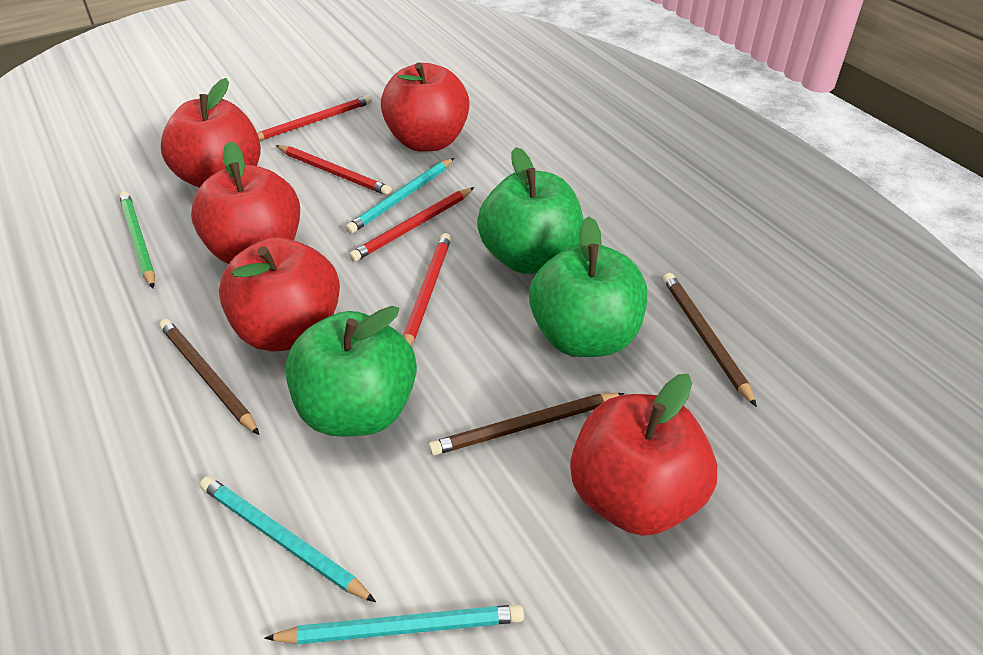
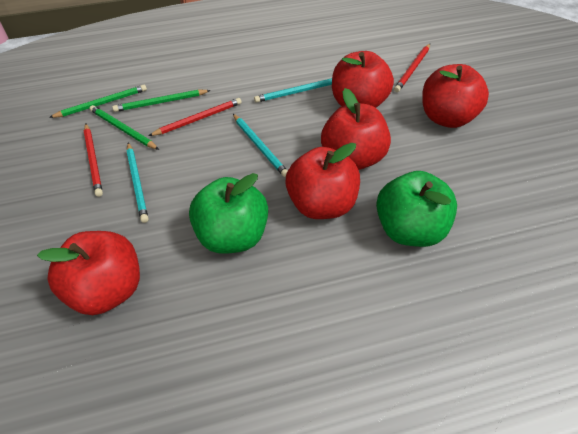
brown pencil: 3 -> 0
green apple: 3 -> 2
green pencil: 1 -> 3
red pencil: 4 -> 3

